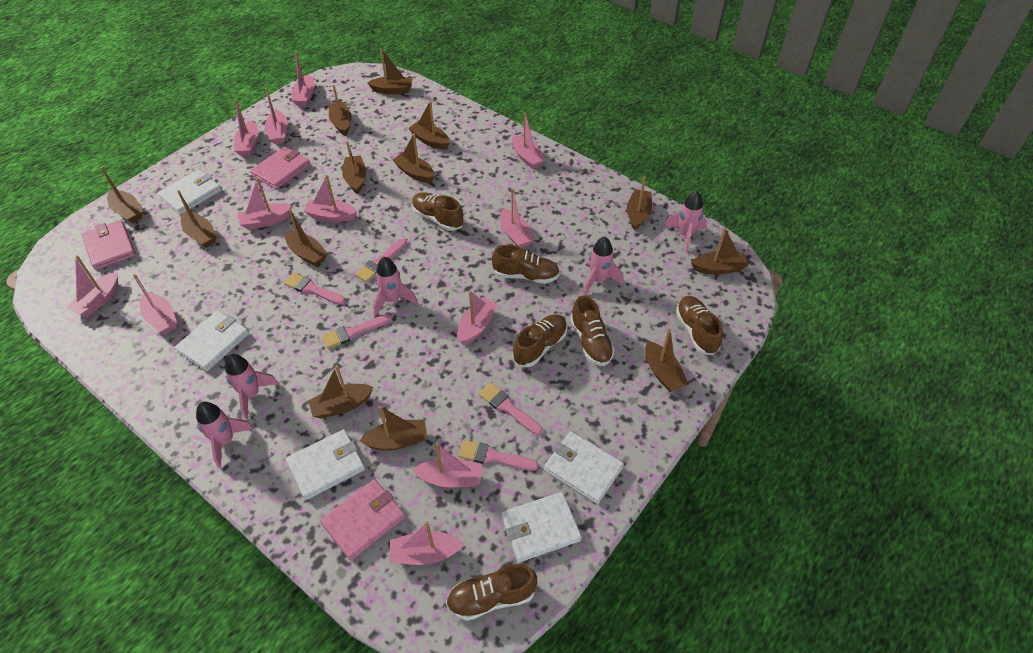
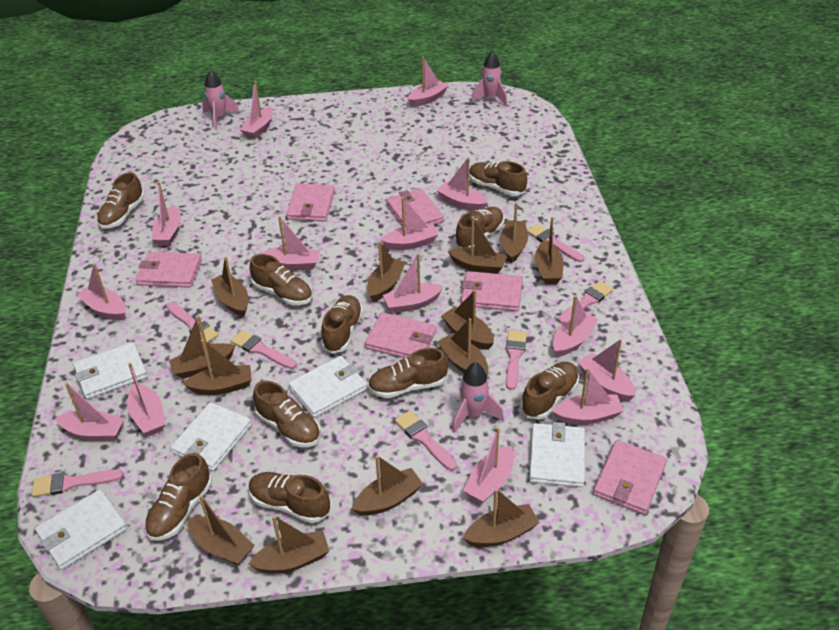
brown shoe: 6 -> 10
pink boat: 12 -> 14
pink brush: 5 -> 7
pink rocket: 5 -> 3
pink wallet: 3 -> 6

